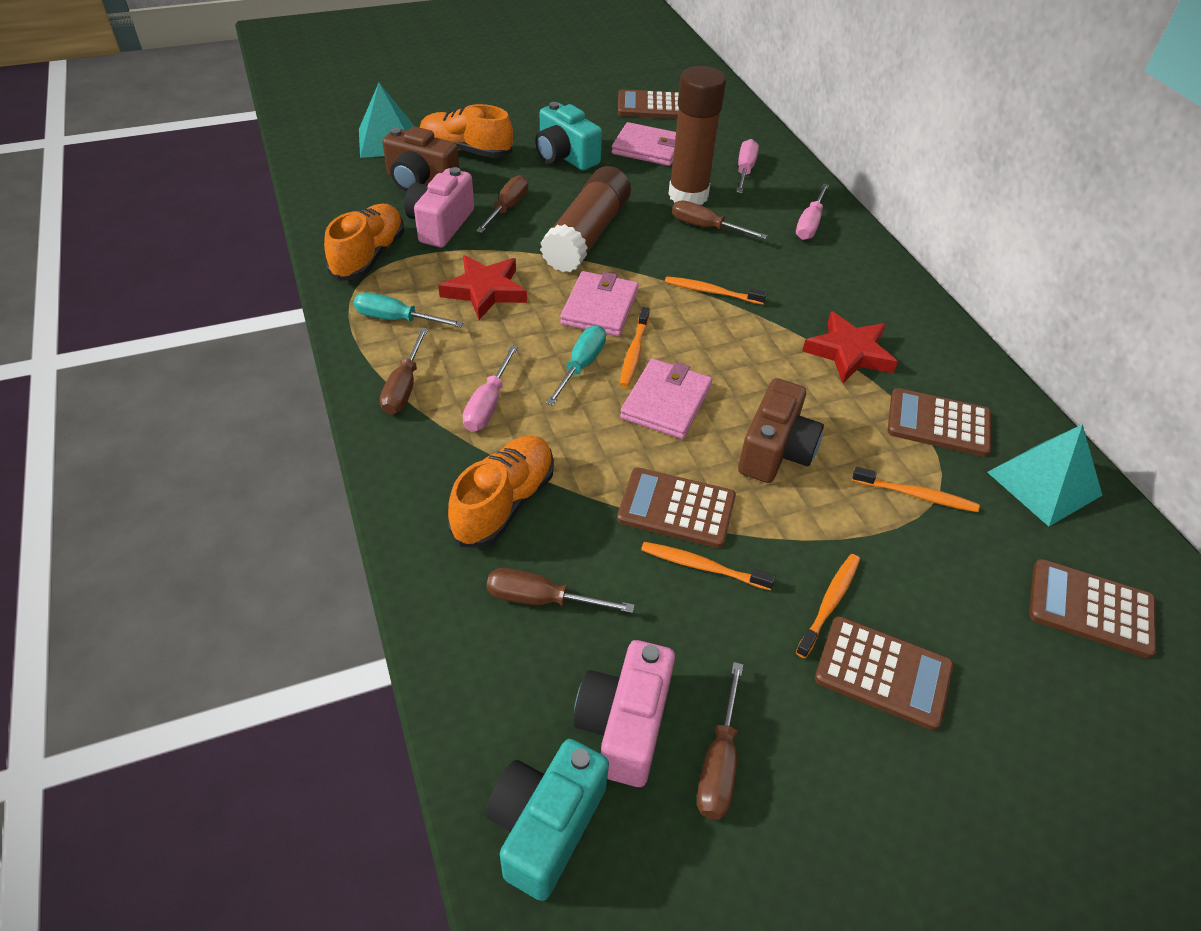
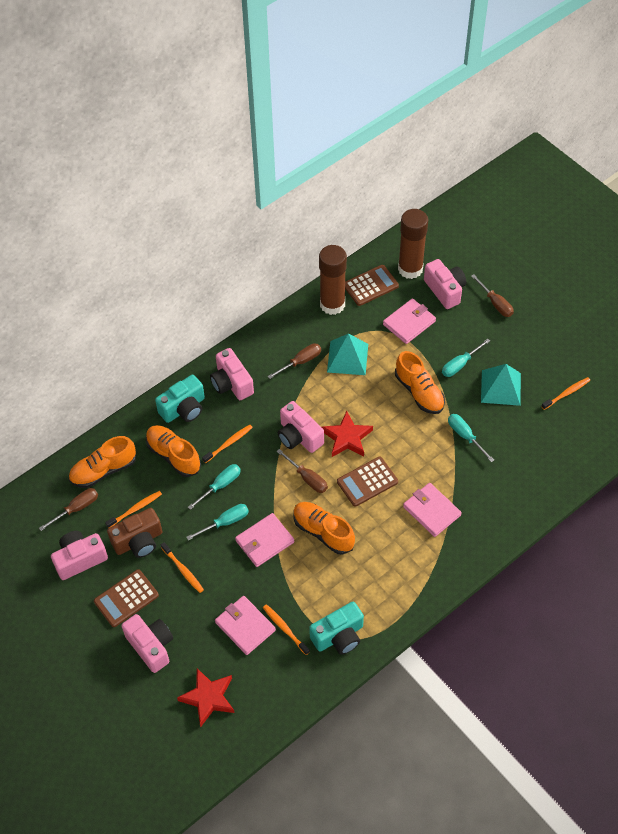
brown calculator: 5 -> 3
brown camera: 2 -> 1
brown screwdriver: 5 -> 4
orange shoe: 3 -> 4
pink camera: 2 -> 5
pink screwdriver: 3 -> 0
pink wallet: 3 -> 4
turquoise screwdriver: 2 -> 4

